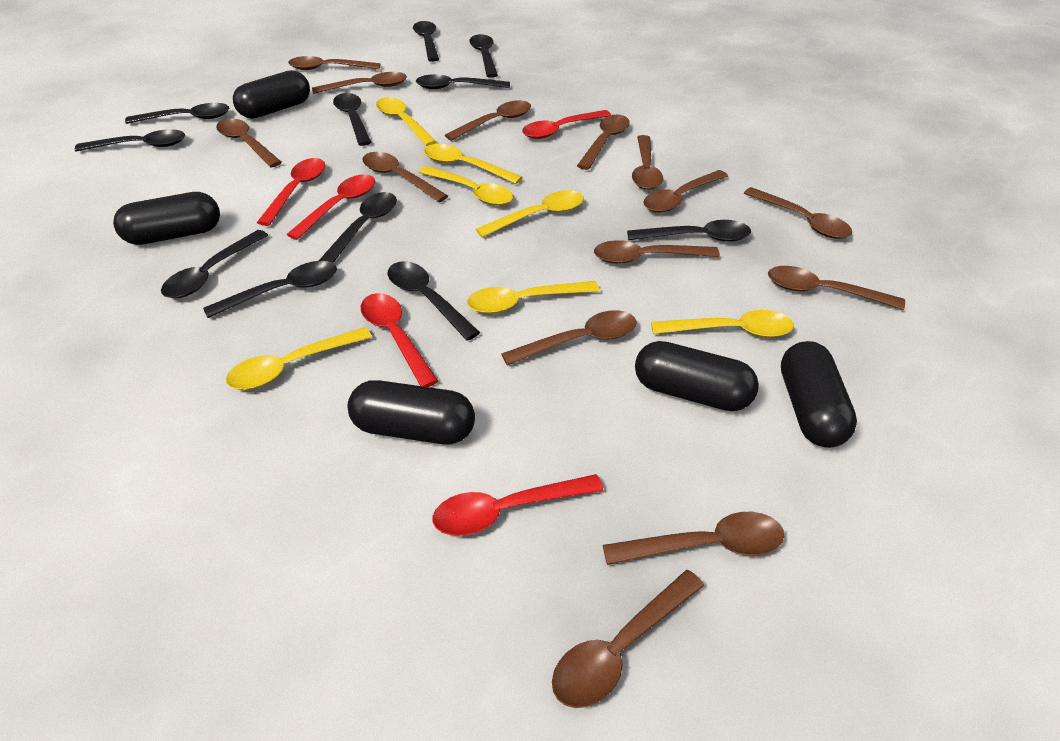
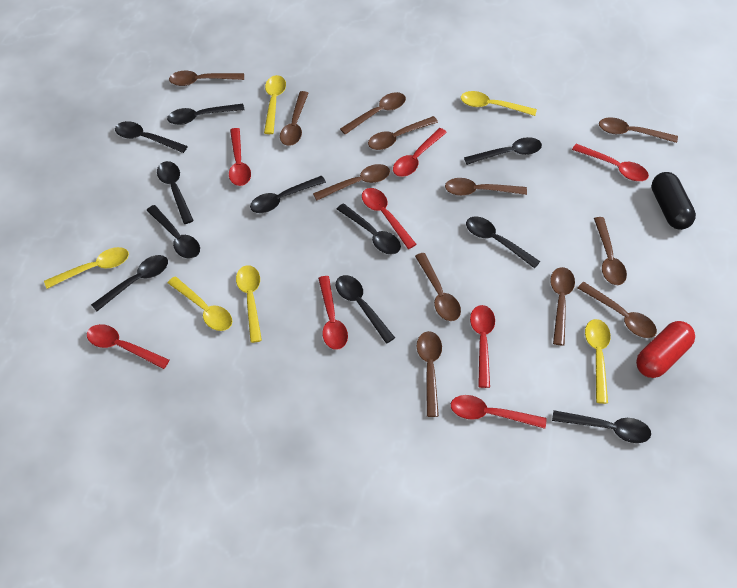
black capsule: 5 -> 1
brown spoon: 14 -> 12
red capsule: 0 -> 1
red spoon: 5 -> 8
yellow spoon: 7 -> 6

